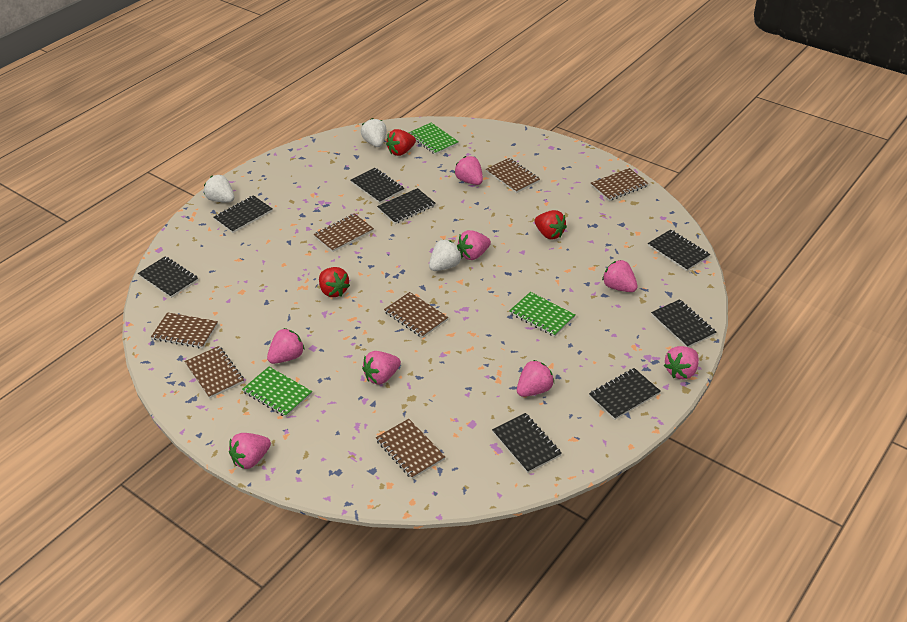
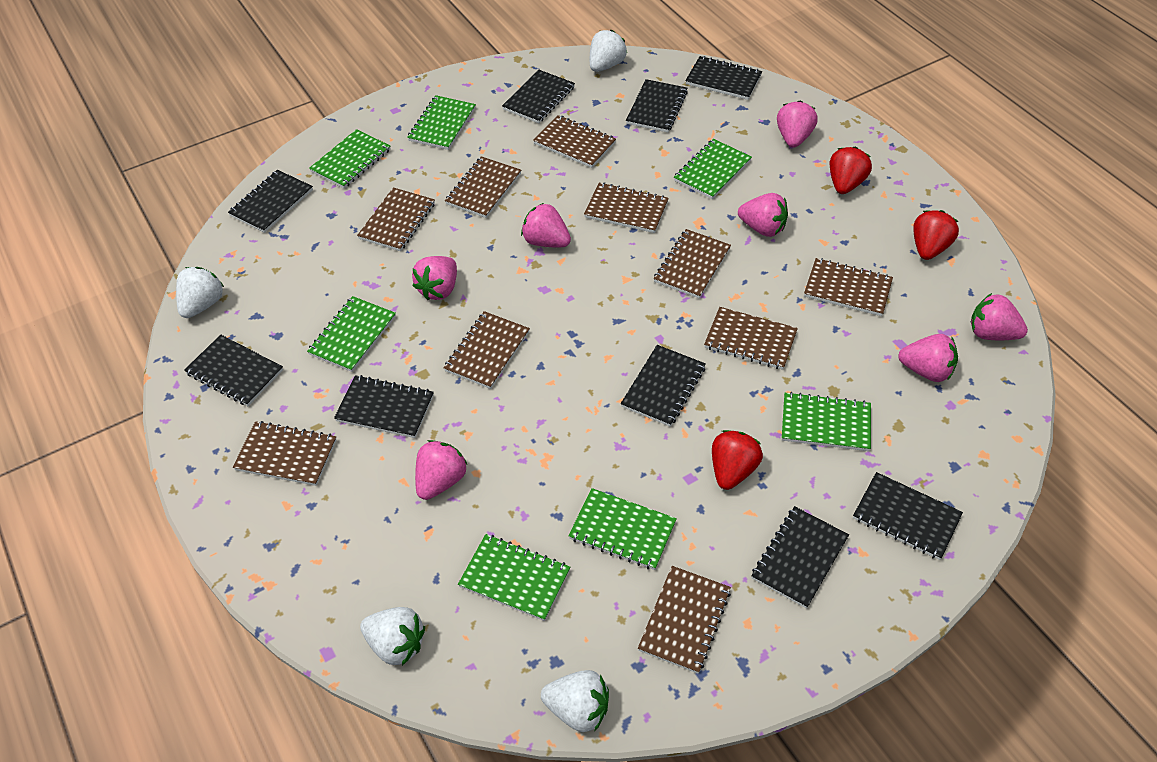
black notebook: 8 -> 9
brown notebook: 7 -> 10
green notebook: 3 -> 7
pink strawberry: 8 -> 7
white strawberry: 3 -> 4

